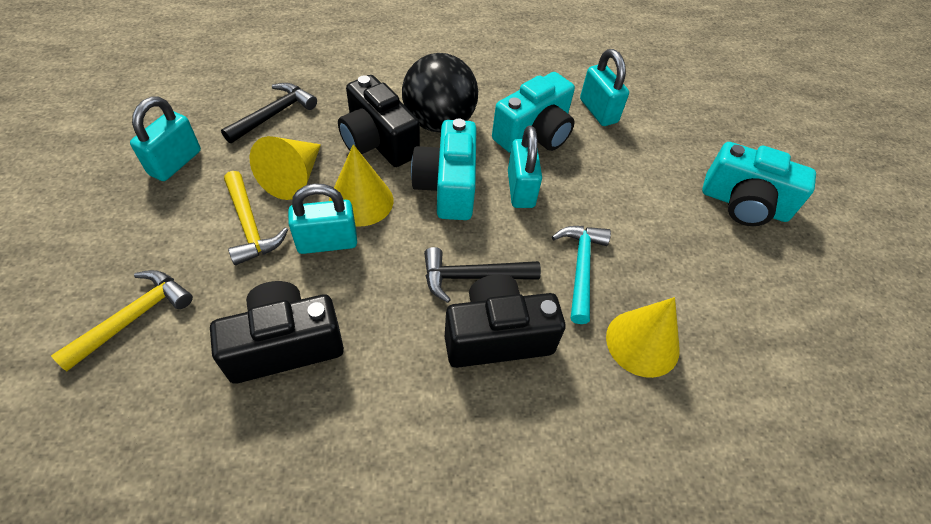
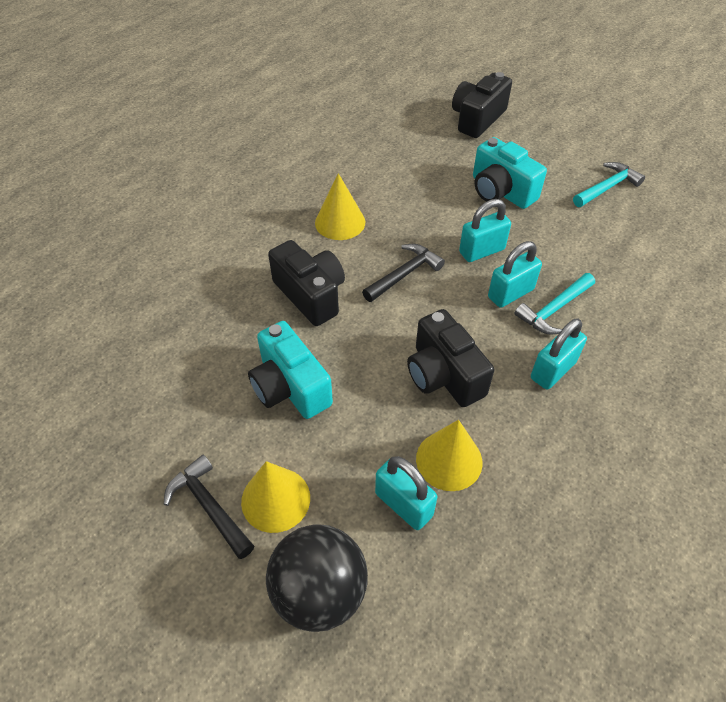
turquoise camera: 3 -> 2
turquoise hammer: 1 -> 2
yellow hammer: 2 -> 0

